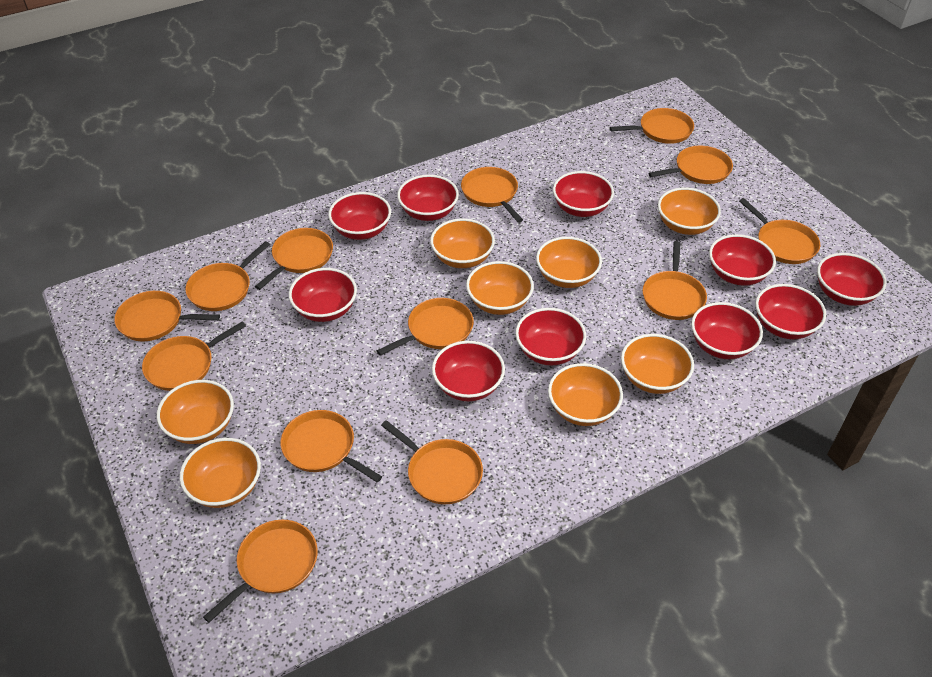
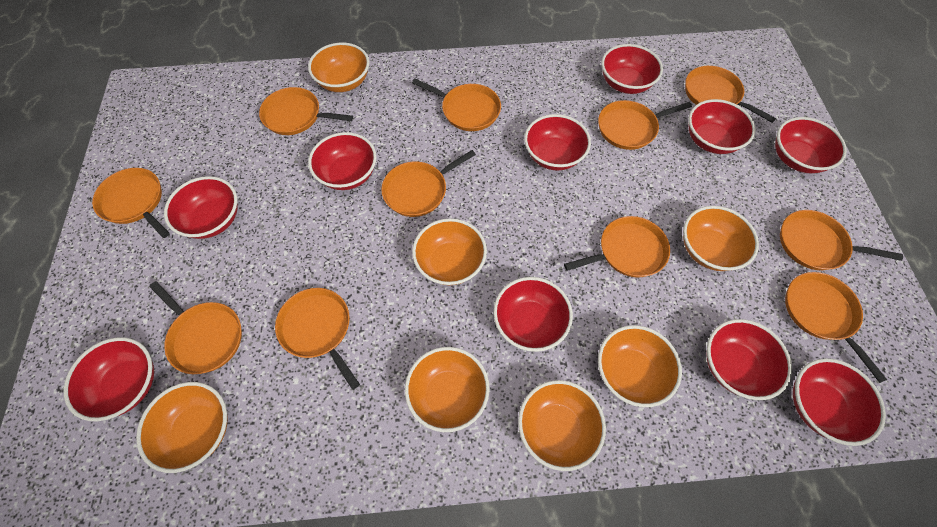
orange bowl: 8 -> 7
orange pan: 13 -> 11

